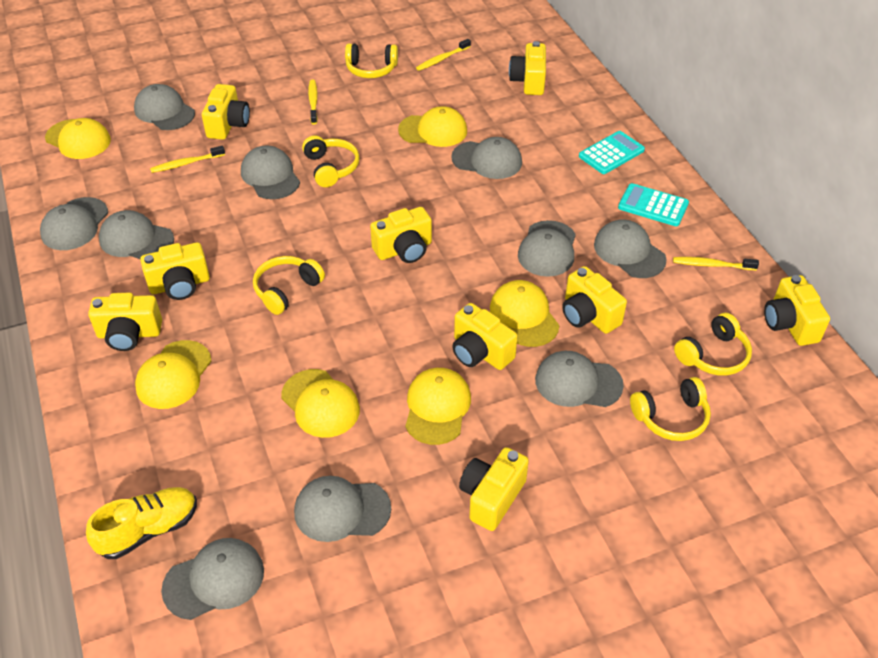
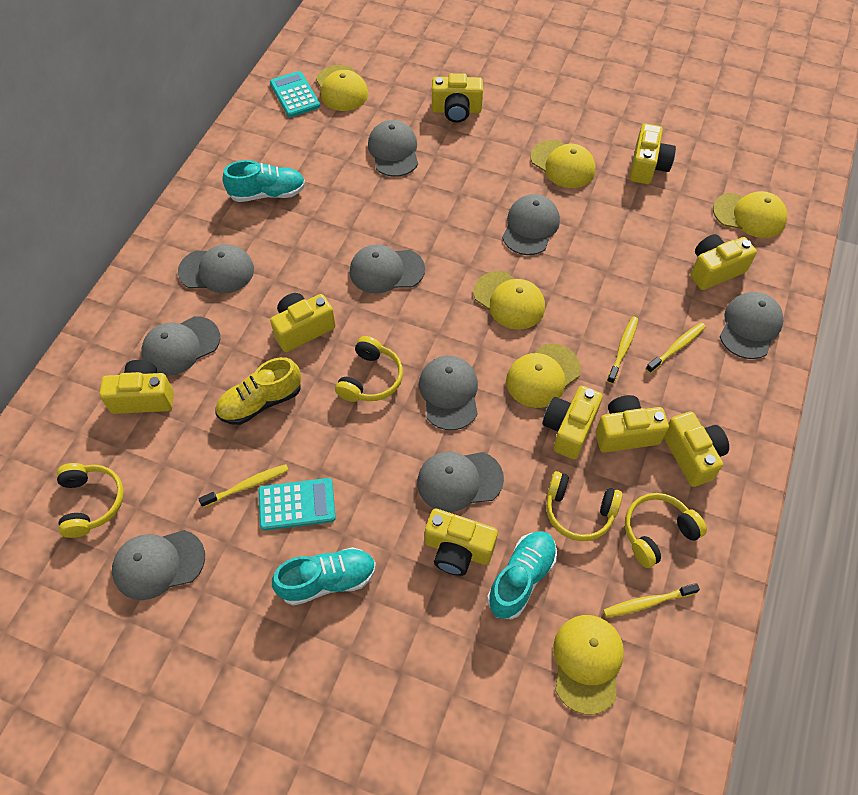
grey cap: 10 -> 9
turquoise shoe: 0 -> 3
yellow headphones: 5 -> 4

